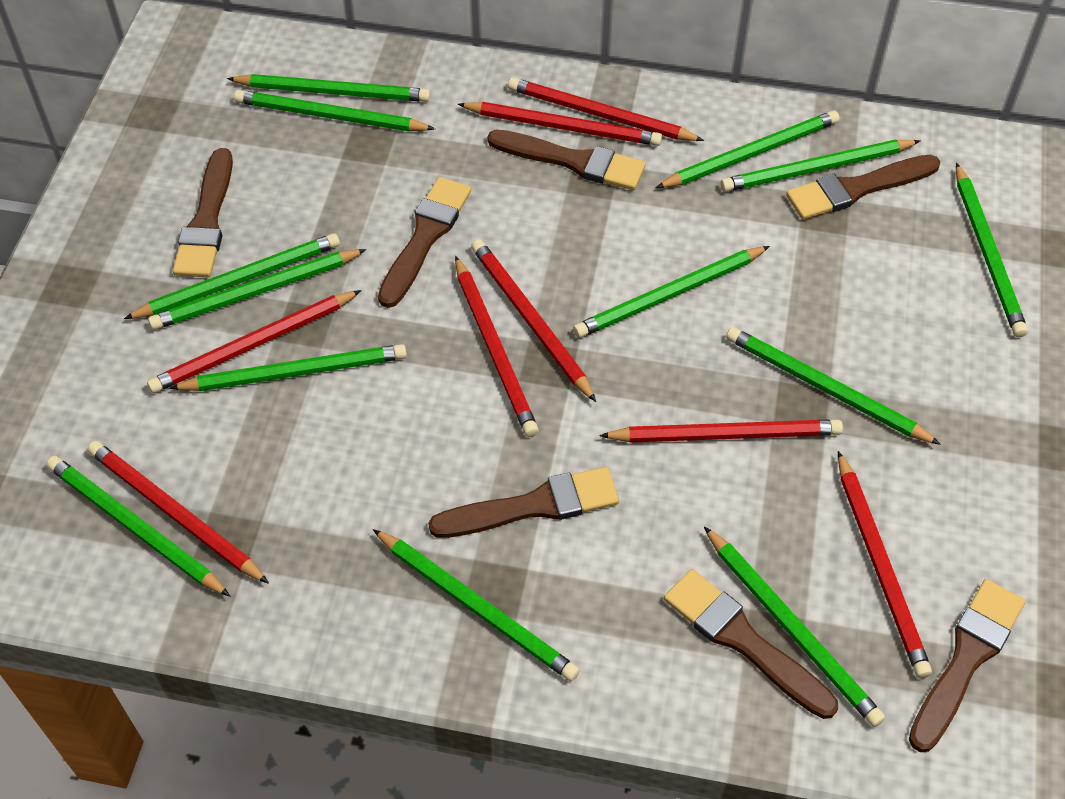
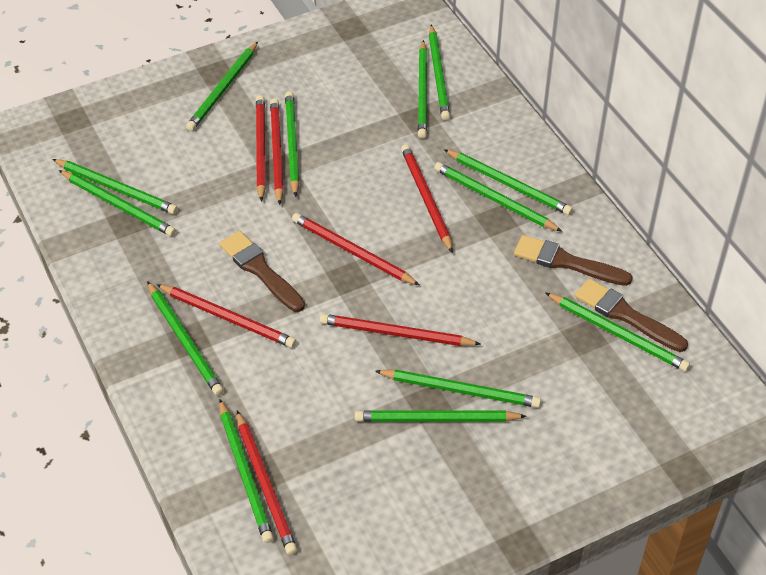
brown brush: 7 -> 3
red pencil: 8 -> 7

